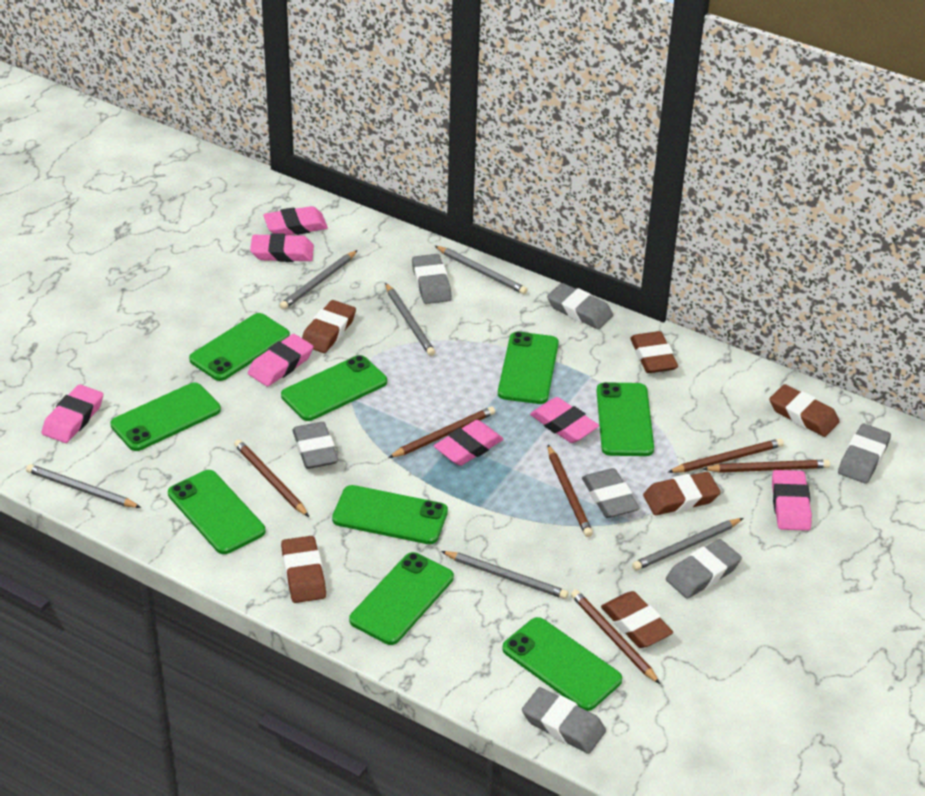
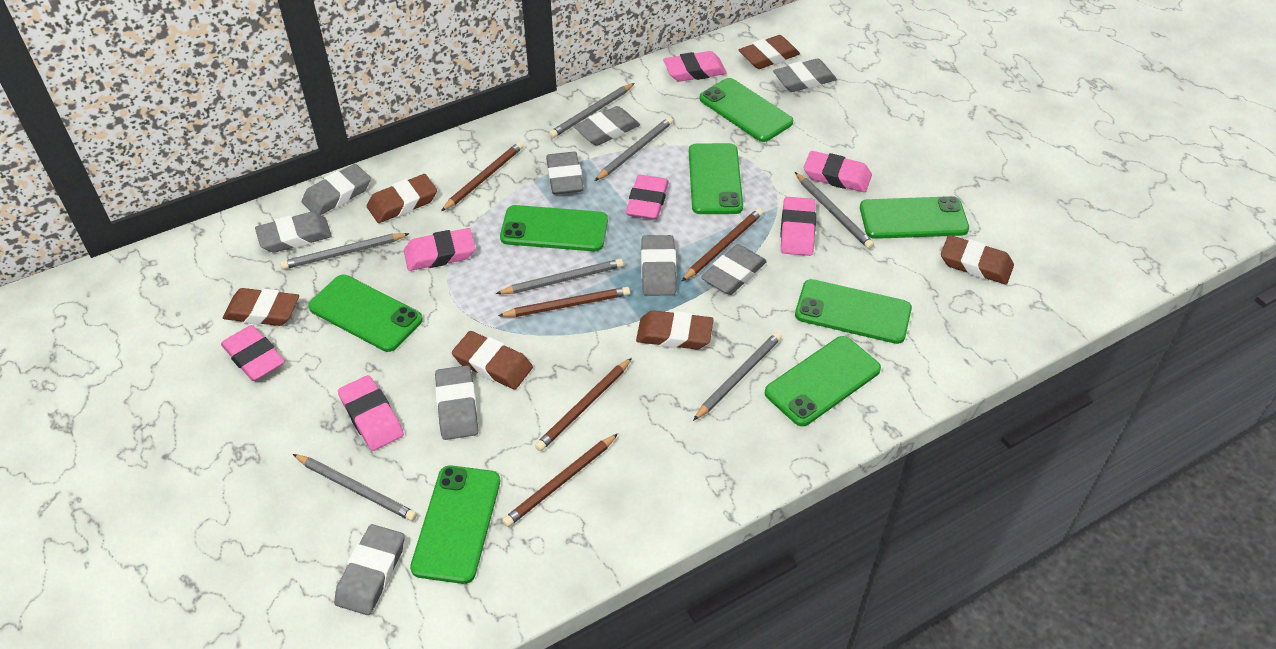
brown pencil: 6 -> 5
green phone: 9 -> 8
grey eraser: 7 -> 9
grey pencil: 6 -> 7

